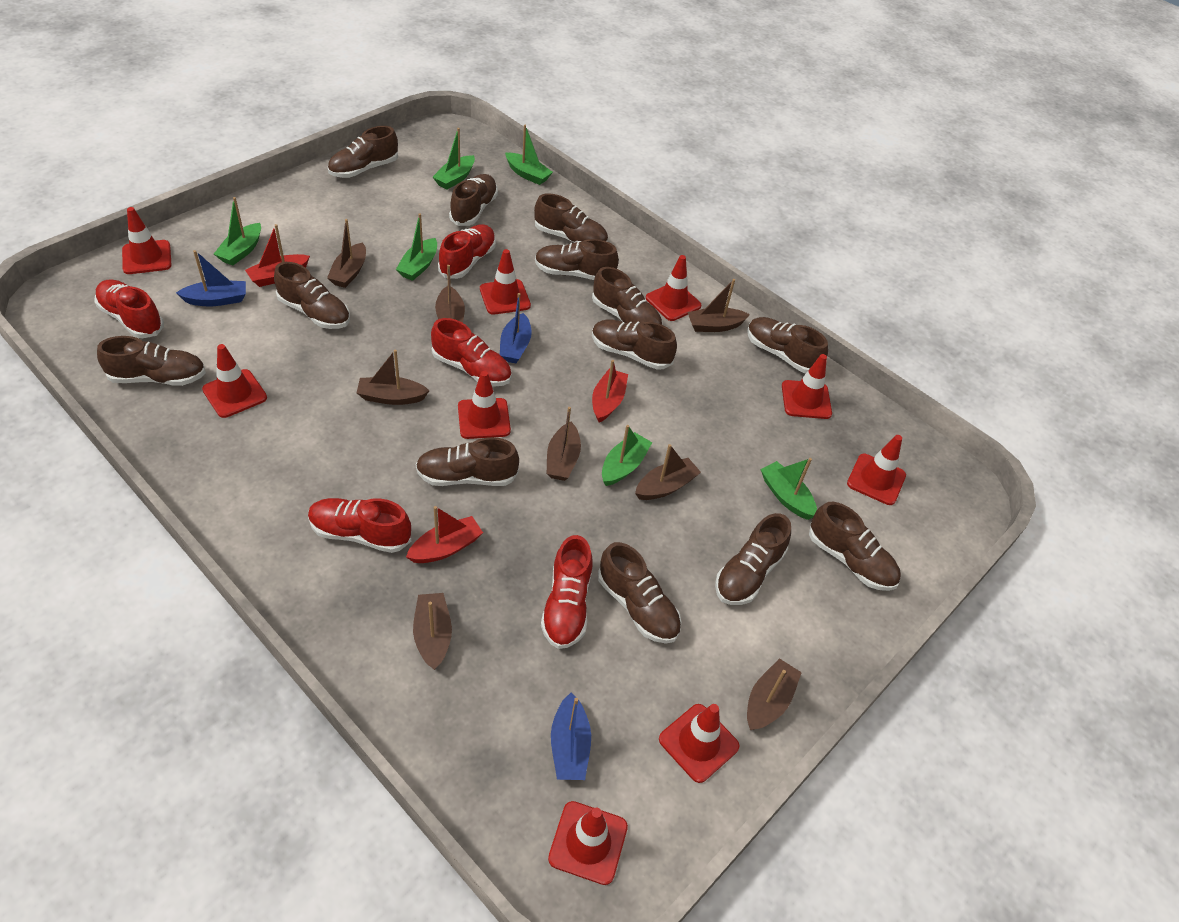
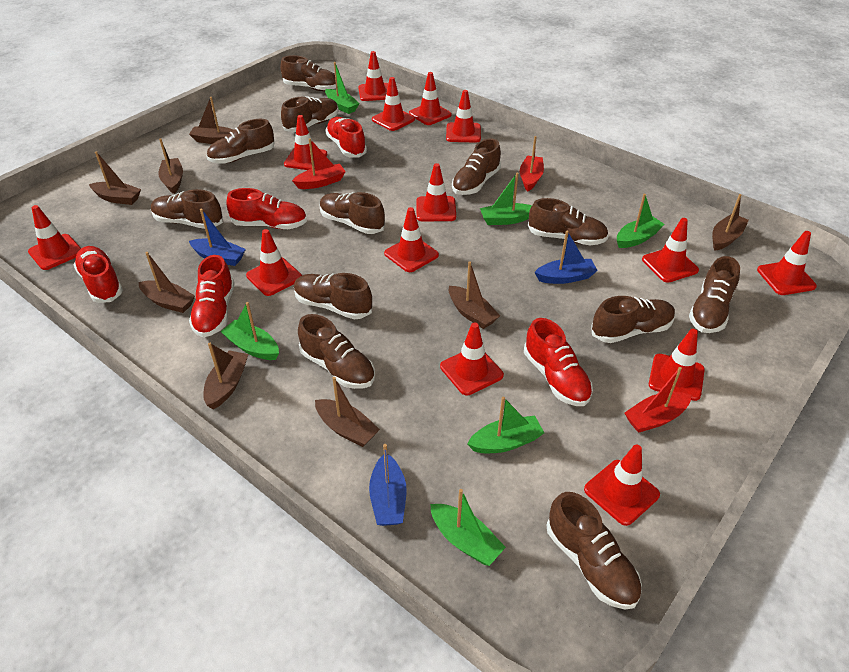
brown shoe: 13 -> 12
red traffic cone: 9 -> 14

